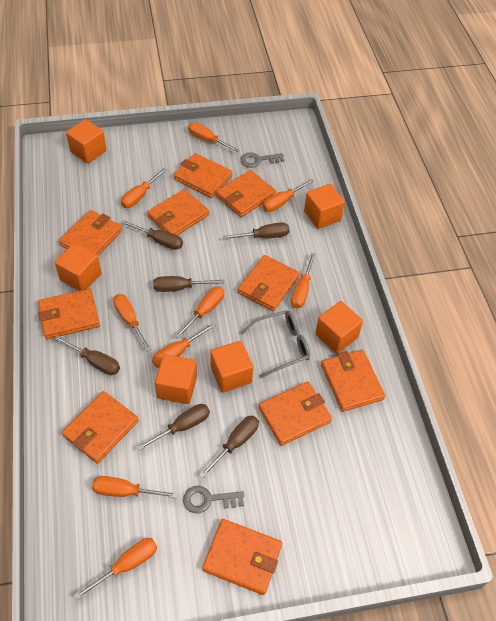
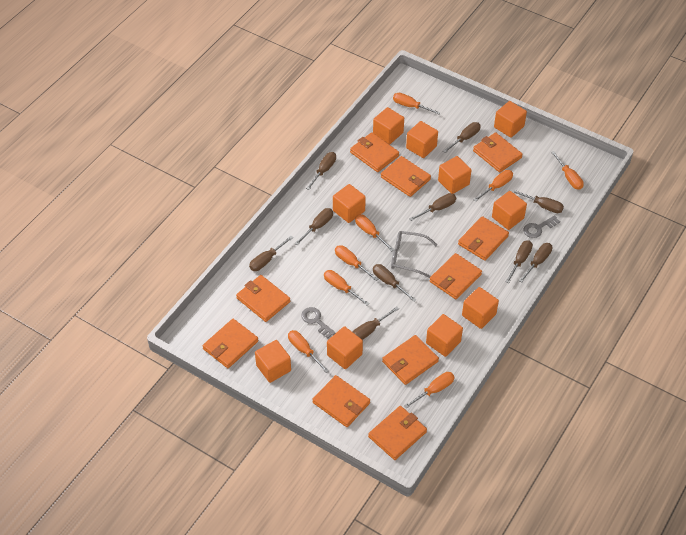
brown screwdriver: 6 -> 10
orange cube: 6 -> 10
orange screwdriver: 9 -> 8

